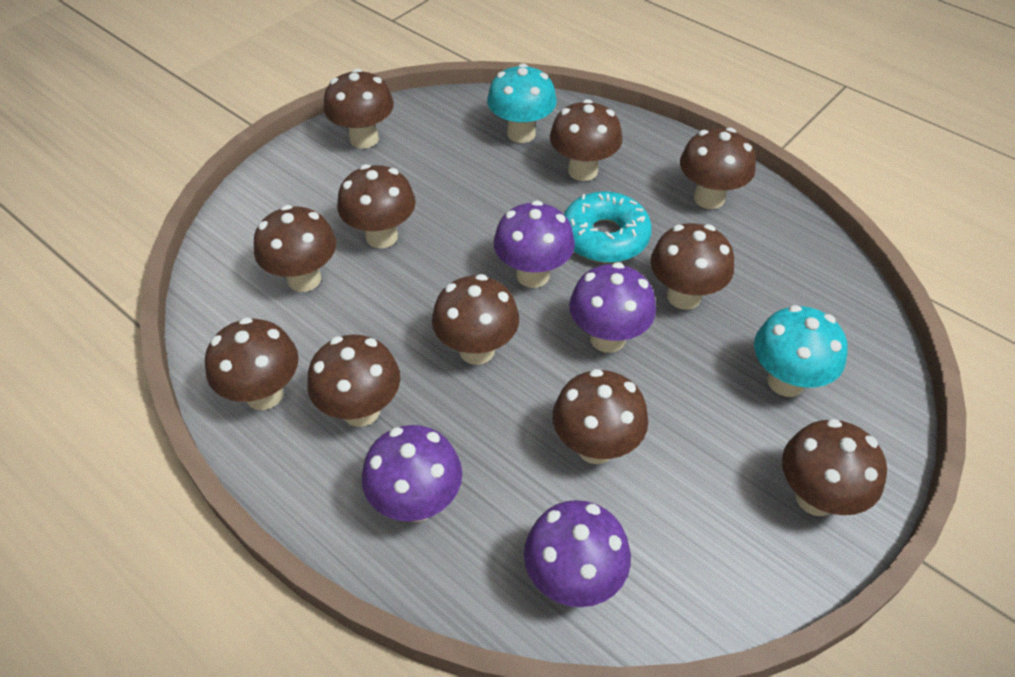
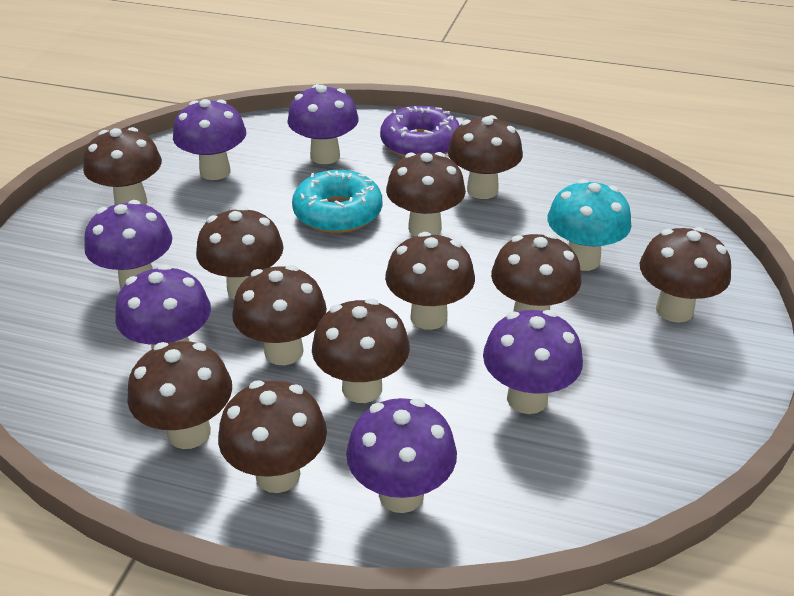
purple donut: 0 -> 1
purple mushroom: 4 -> 6
turquoise mushroom: 2 -> 1

